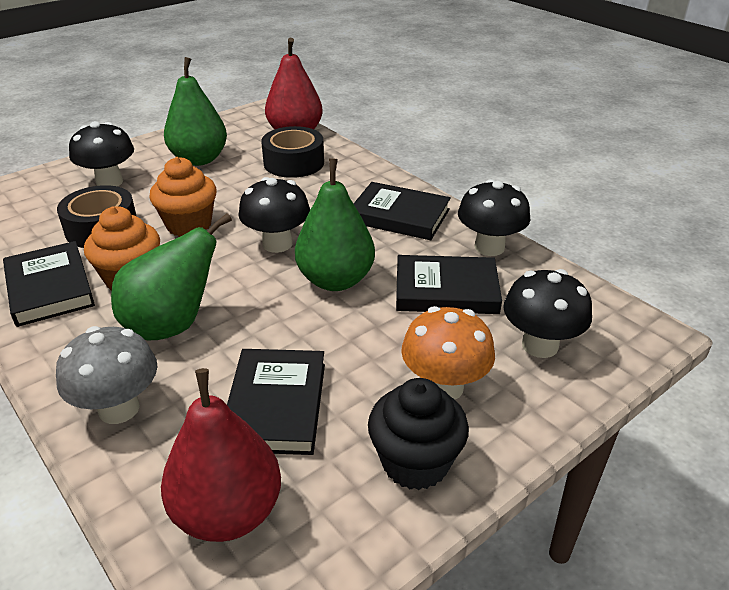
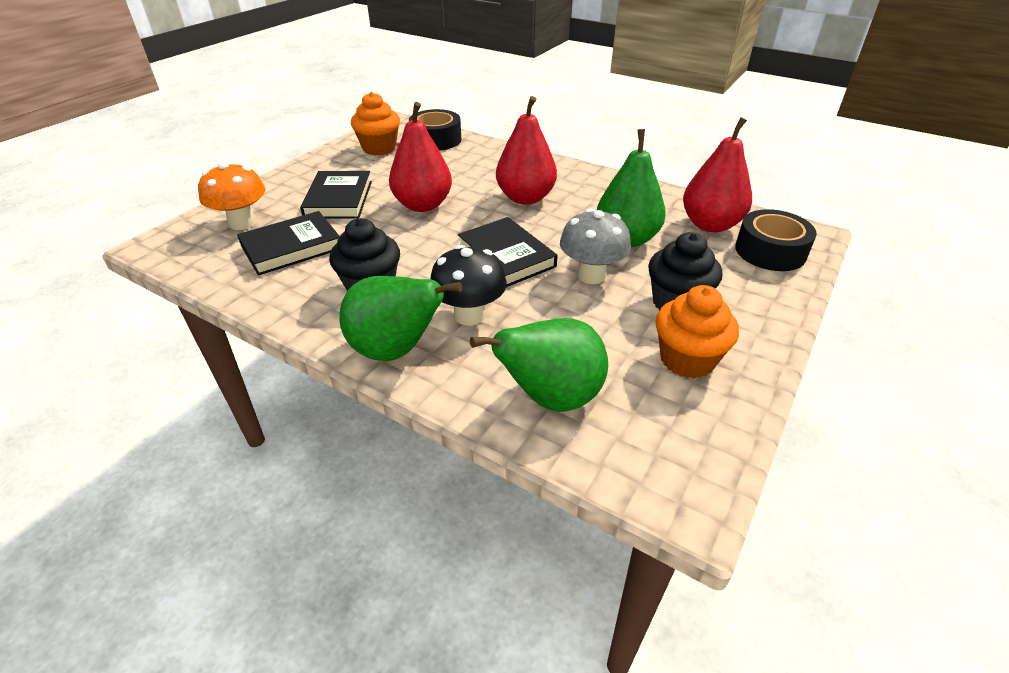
black book: 4 -> 3
black cupcake: 1 -> 2
black mushroom: 4 -> 1
red pear: 2 -> 3

